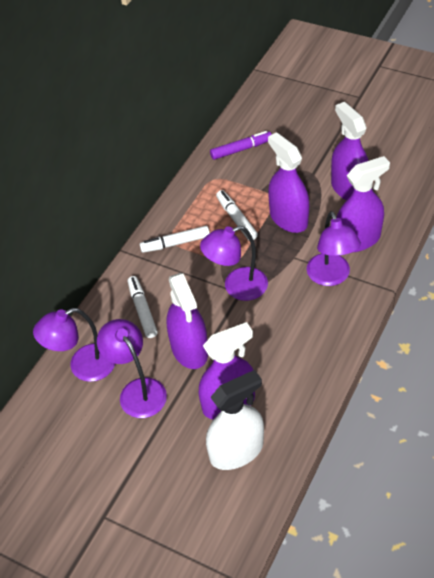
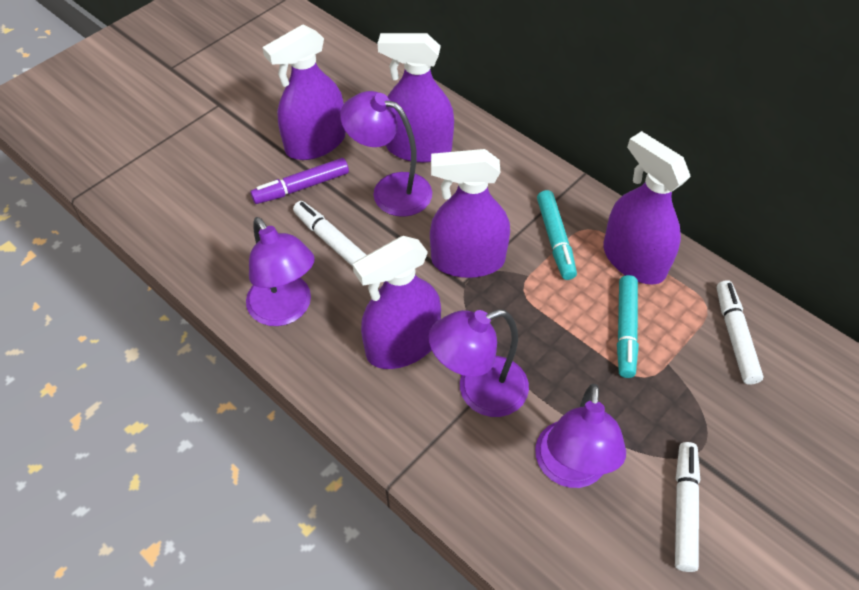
turquoise marker: 0 -> 2
white spray bottle: 1 -> 0

